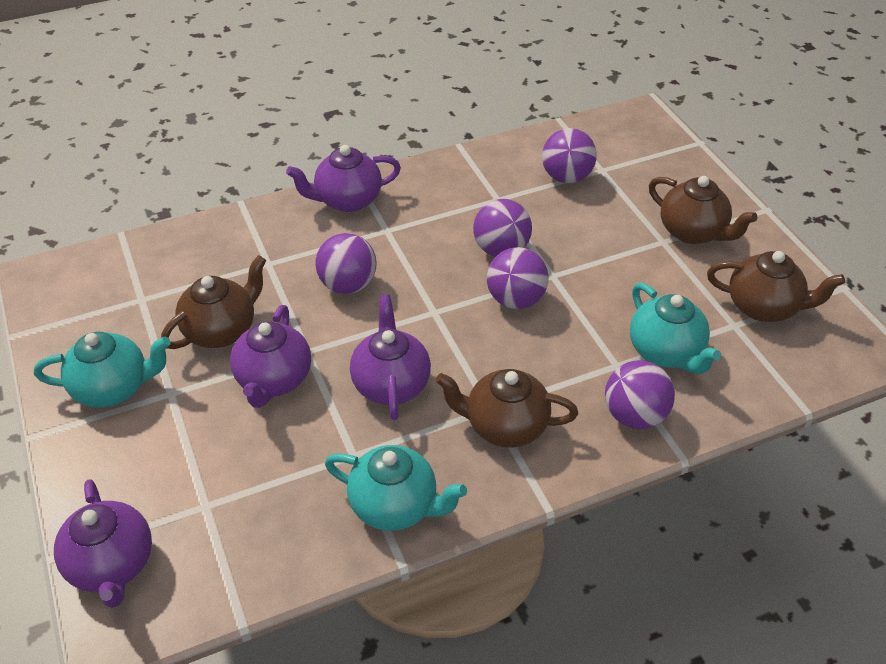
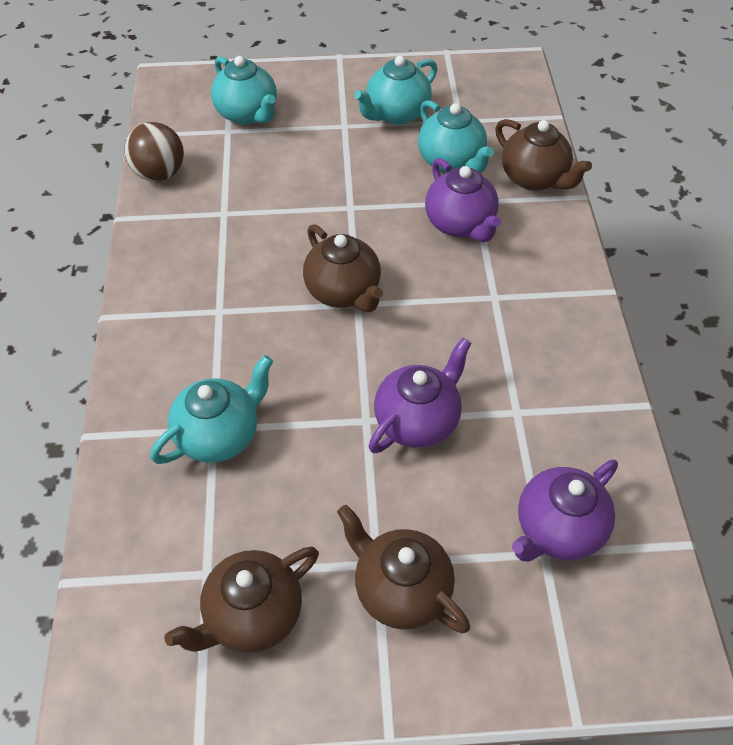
brown ball: 0 -> 1
purple ball: 5 -> 0
purple teapot: 4 -> 3
turquoise teapot: 3 -> 4

